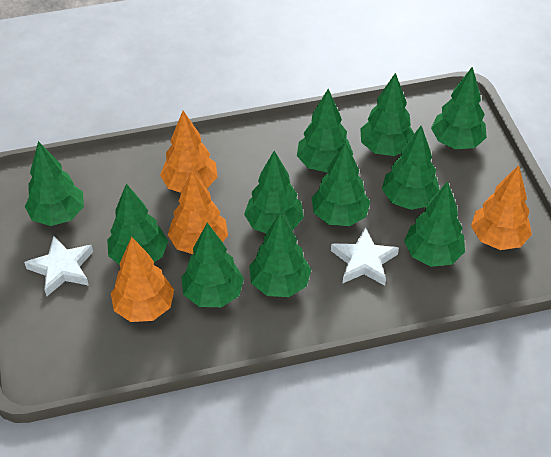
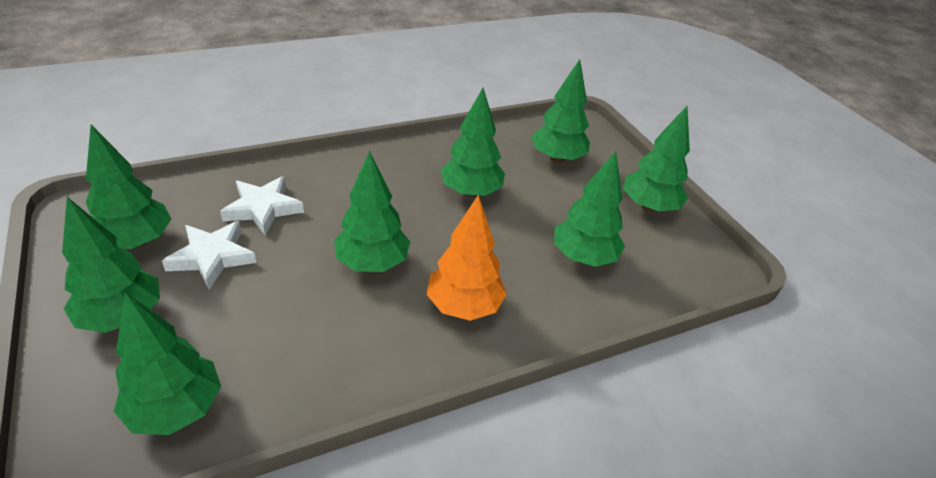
green tree: 11 -> 8
orange tree: 4 -> 1

